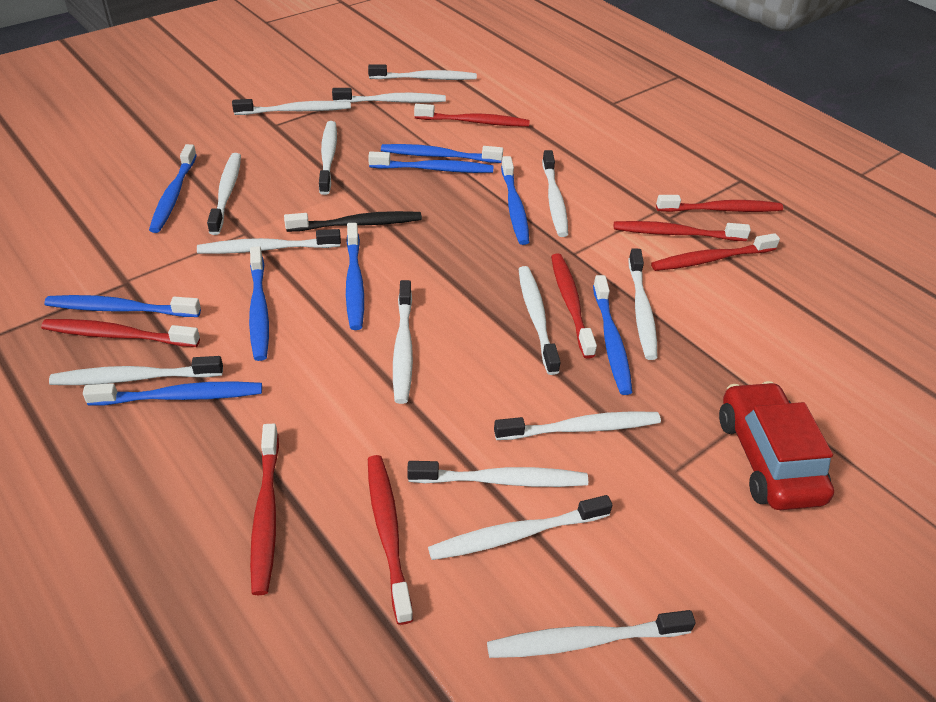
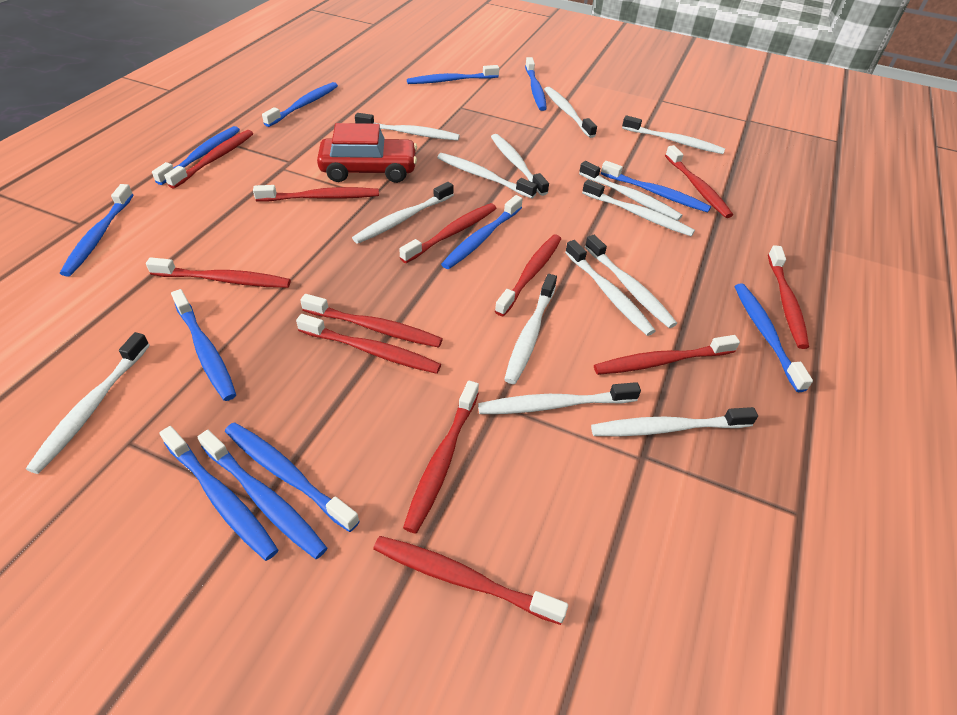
black toothbrush: 1 -> 0
blue toothbrush: 9 -> 12
red toothbrush: 8 -> 12
white toothbrush: 15 -> 14

